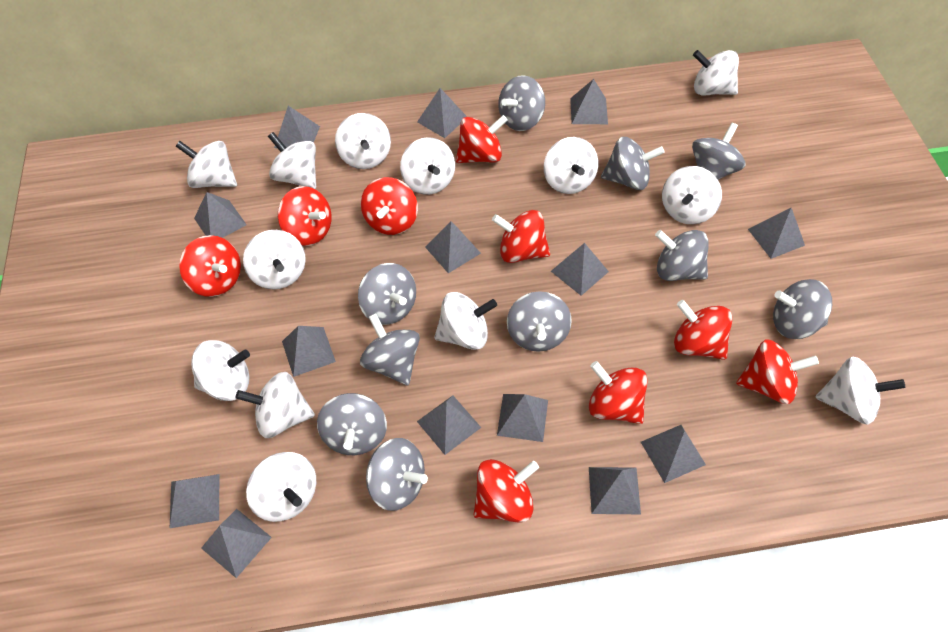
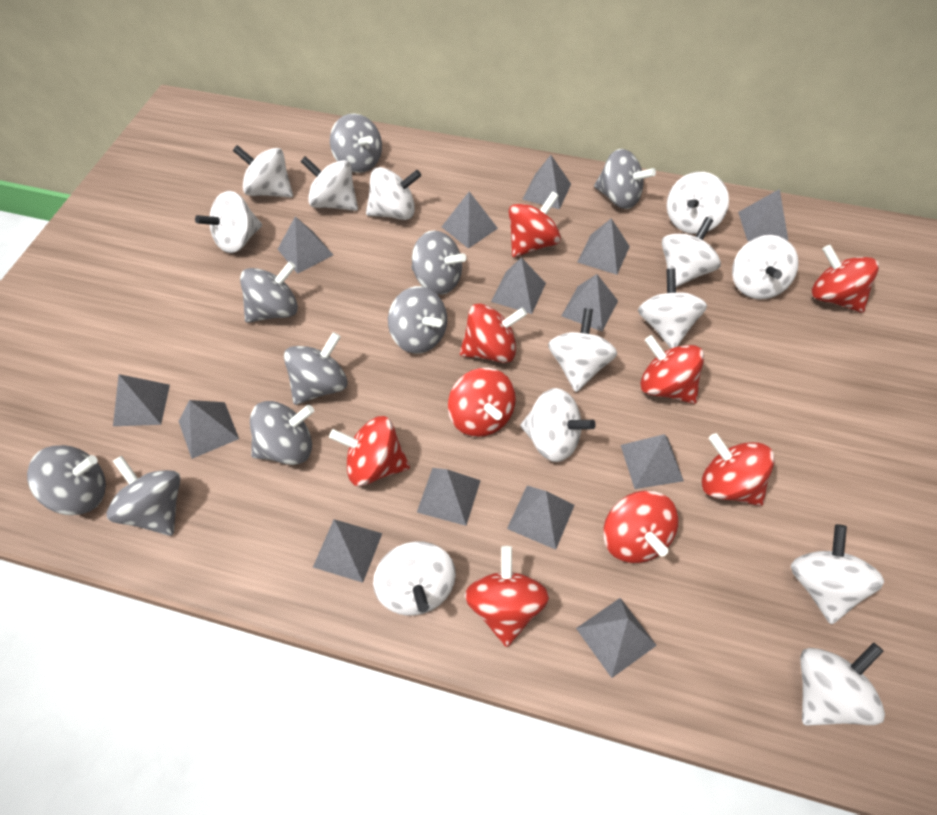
grey spinning top: 10 -> 9

